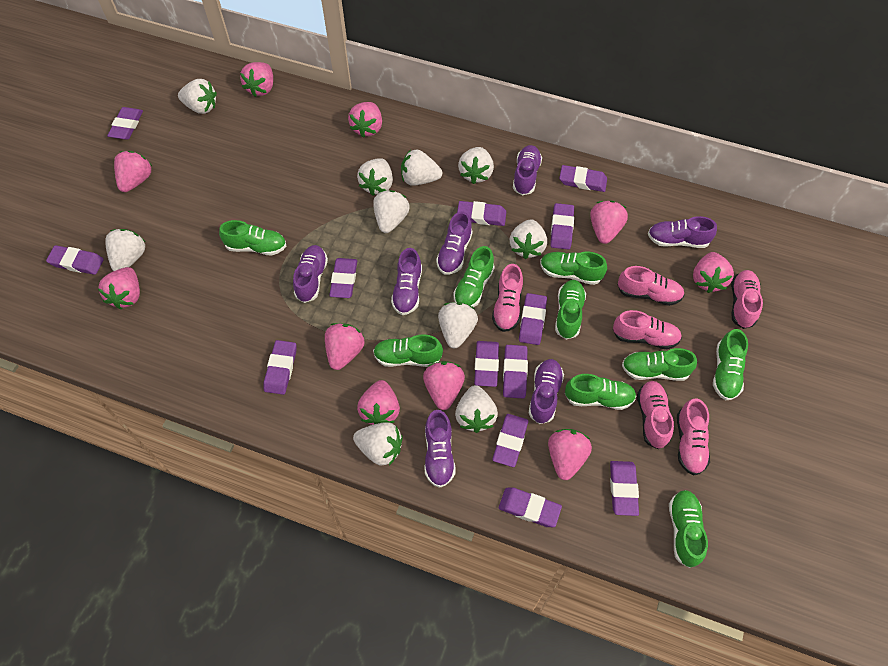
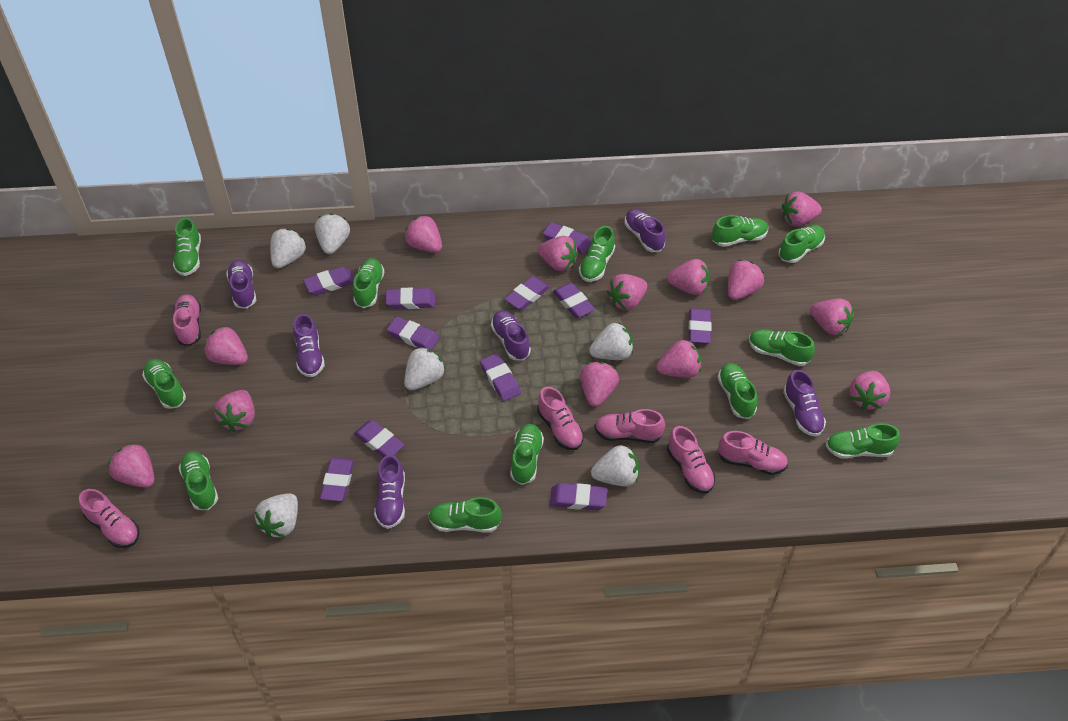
green shoe: 9 -> 12
pink strawberry: 10 -> 13
purple eraser: 13 -> 11
purple shoe: 7 -> 6
white strawberry: 10 -> 6

